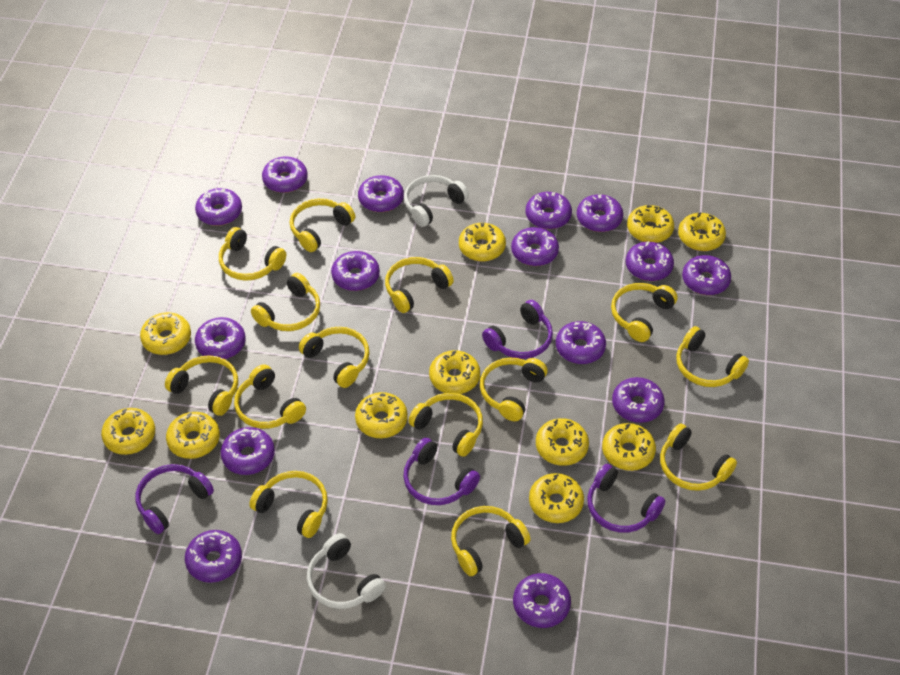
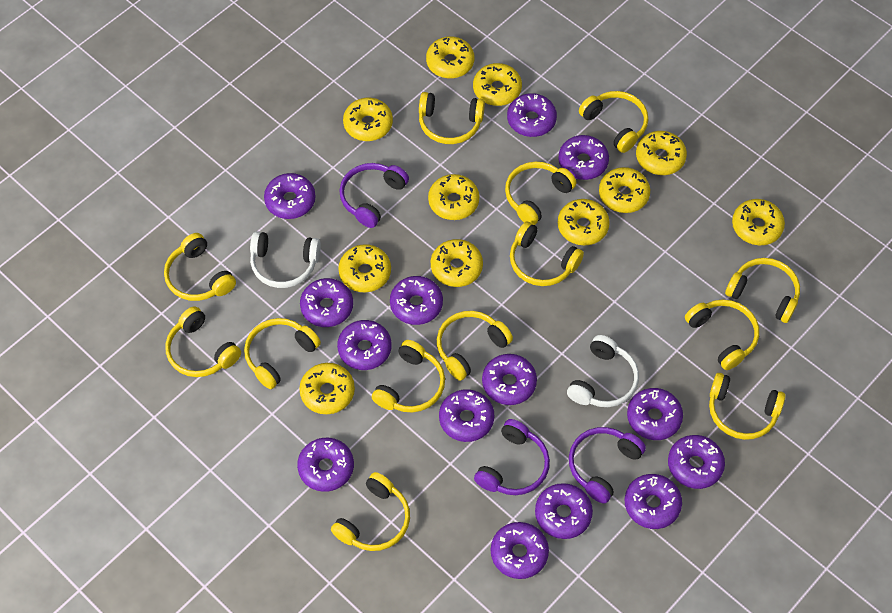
purple donut: 15 -> 14
purple headphones: 4 -> 3
yellow headphones: 14 -> 13

